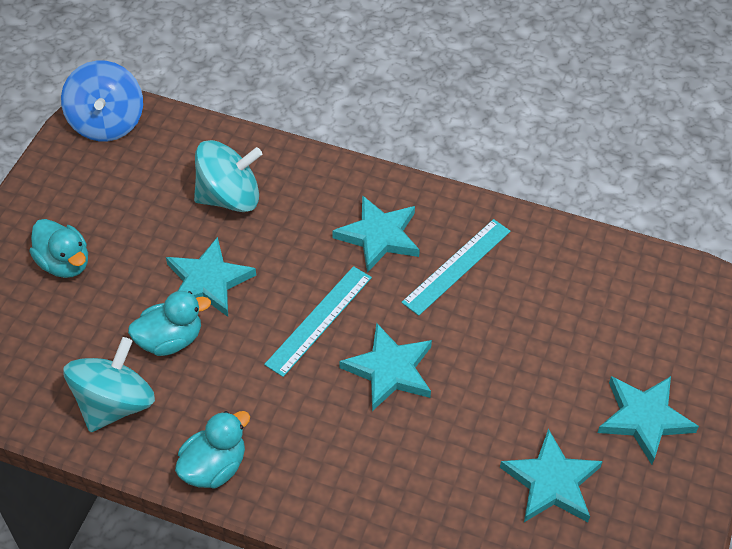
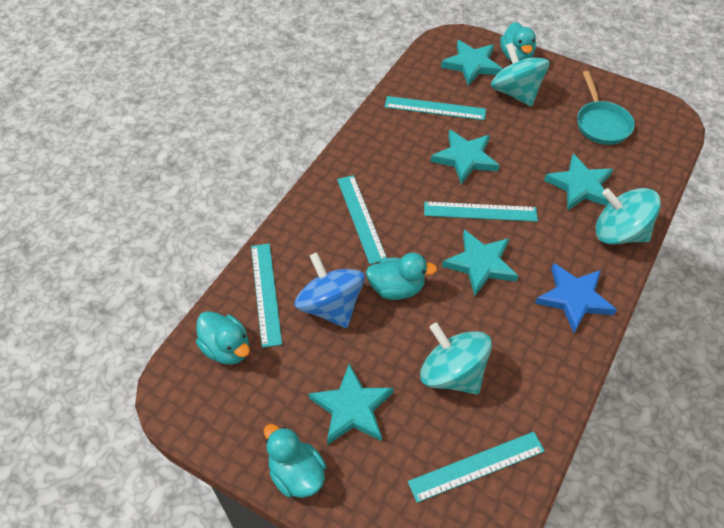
blue star: 0 -> 1
turquoise duck: 3 -> 4
turquoise pan: 0 -> 1
turquoise ruler: 2 -> 5
turquoise spinning top: 2 -> 3

